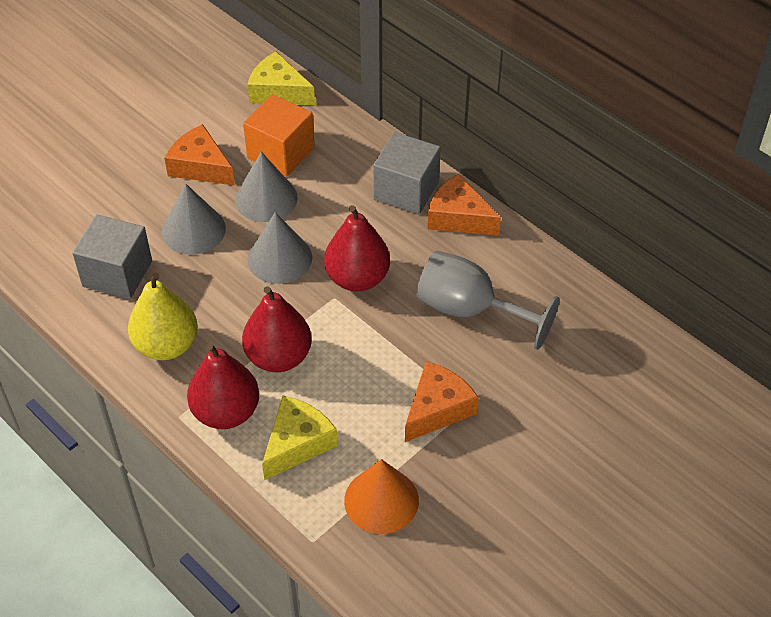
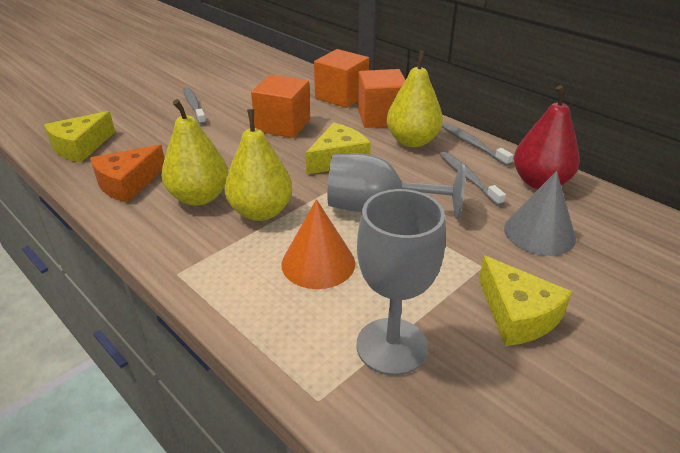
grey cone: 3 -> 1
grey cube: 2 -> 0
grey goblet: 1 -> 2
grey toothbrush: 0 -> 3
orange cheese: 3 -> 1
orange cube: 1 -> 3
red pear: 3 -> 1
yellow cheese: 2 -> 3
yellow pear: 1 -> 3

